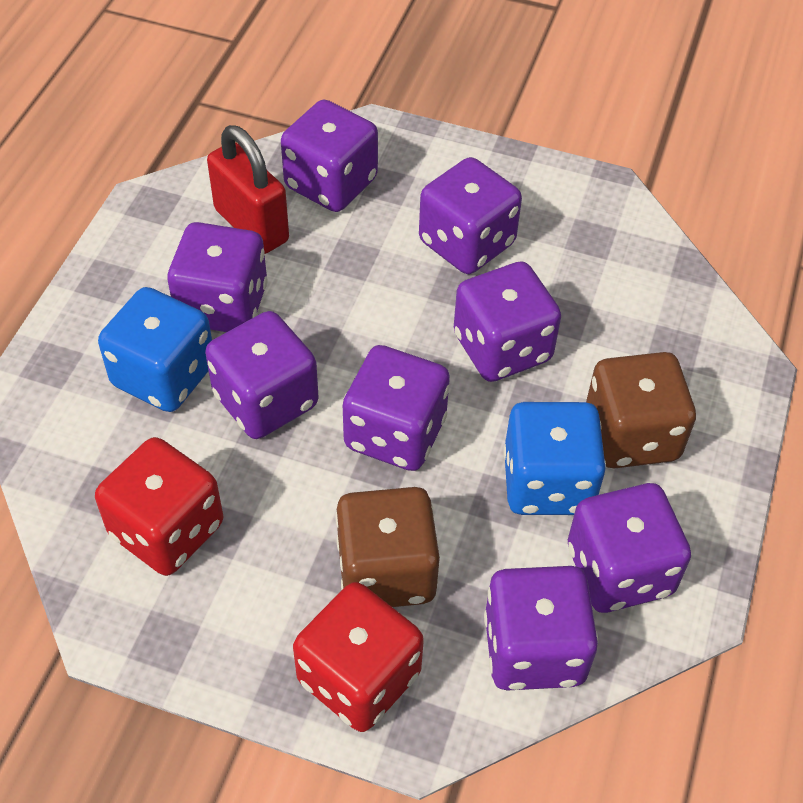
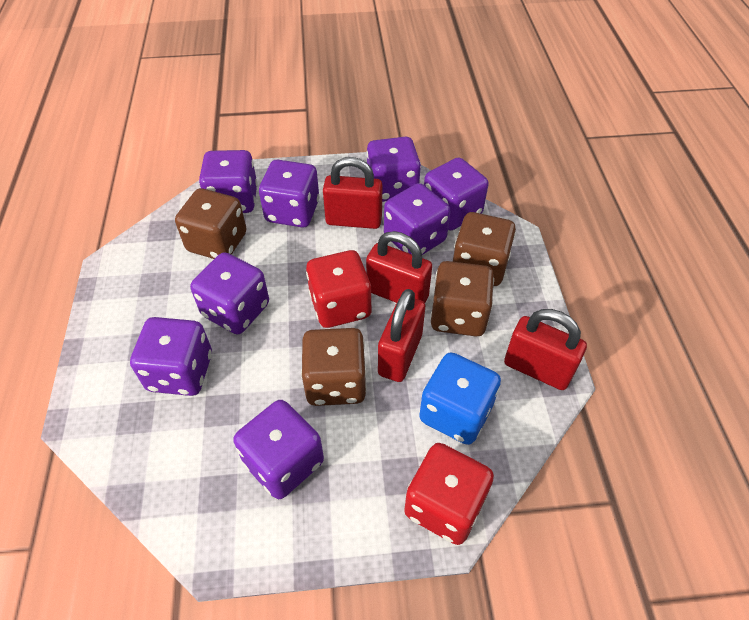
blue dice: 2 -> 1
brown dice: 2 -> 4
red padlock: 1 -> 4

